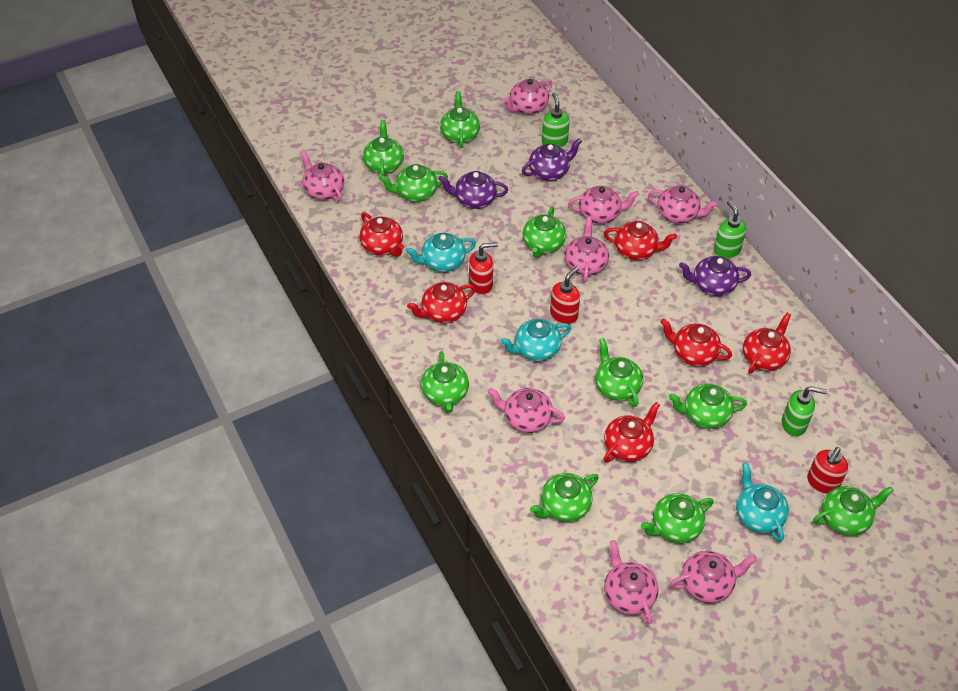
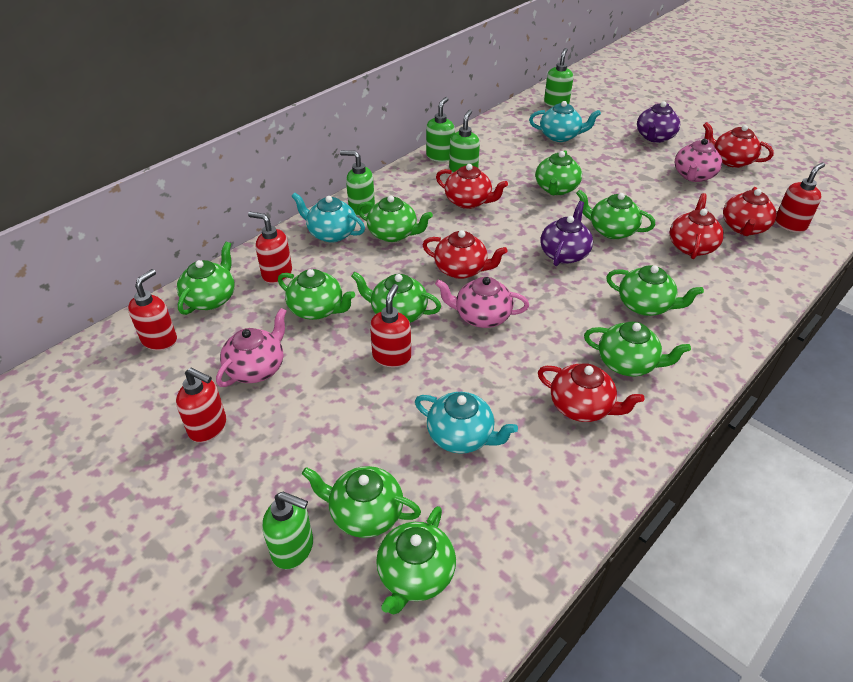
green soap dispenser: 3 -> 5
pink teapot: 8 -> 3
purple teapot: 3 -> 2
red soap dispenser: 3 -> 5

